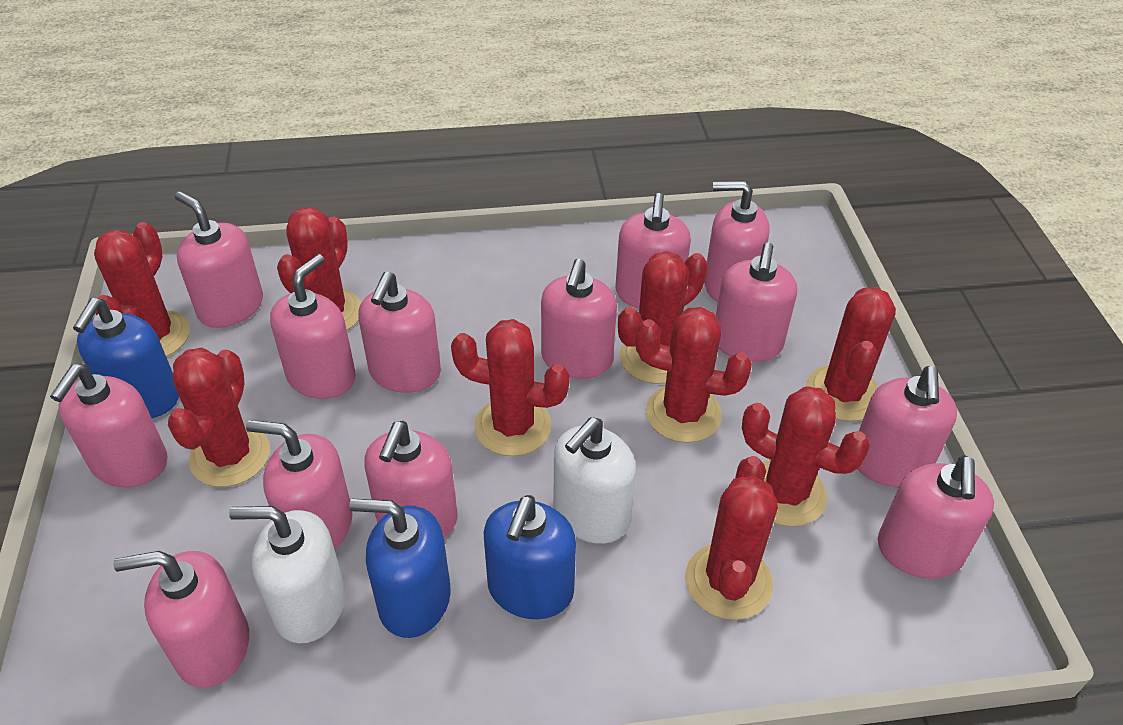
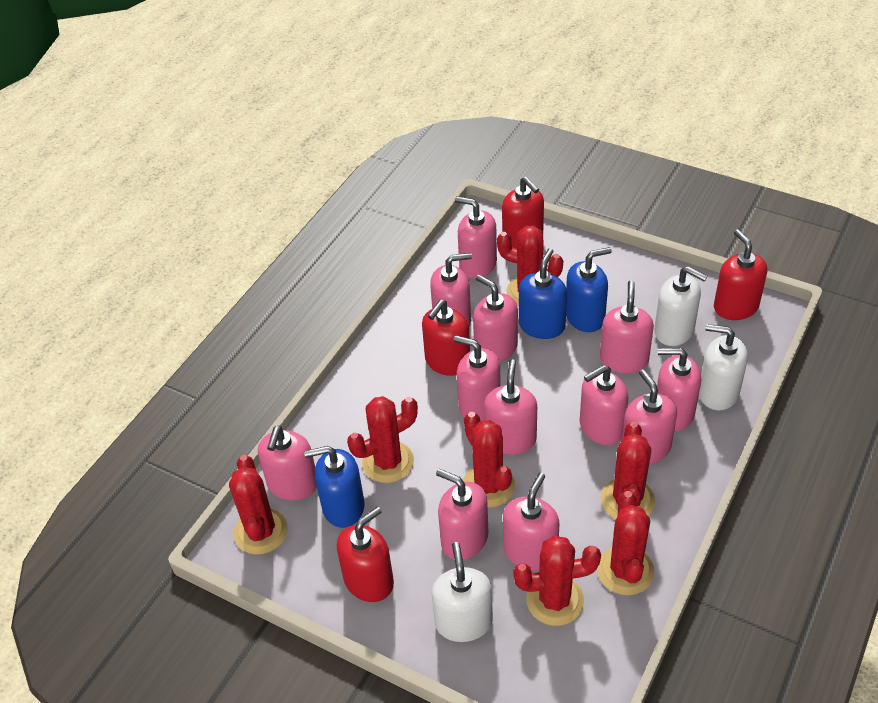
pink soap dispenser: 13 -> 12
red cactus: 9 -> 7
red soap dispenser: 0 -> 4
white soap dispenser: 2 -> 3

